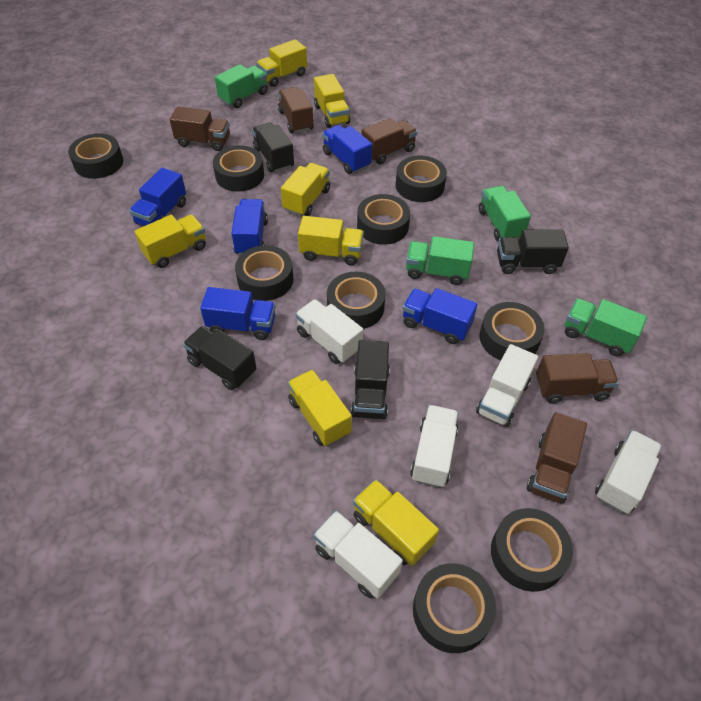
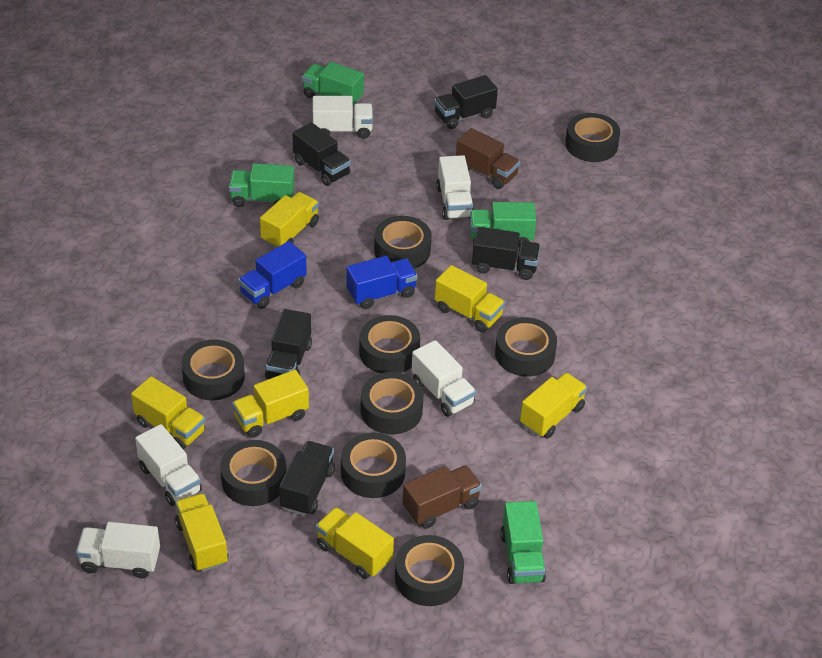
black truck: 4 -> 5
blue truck: 5 -> 2
brown truck: 5 -> 2

